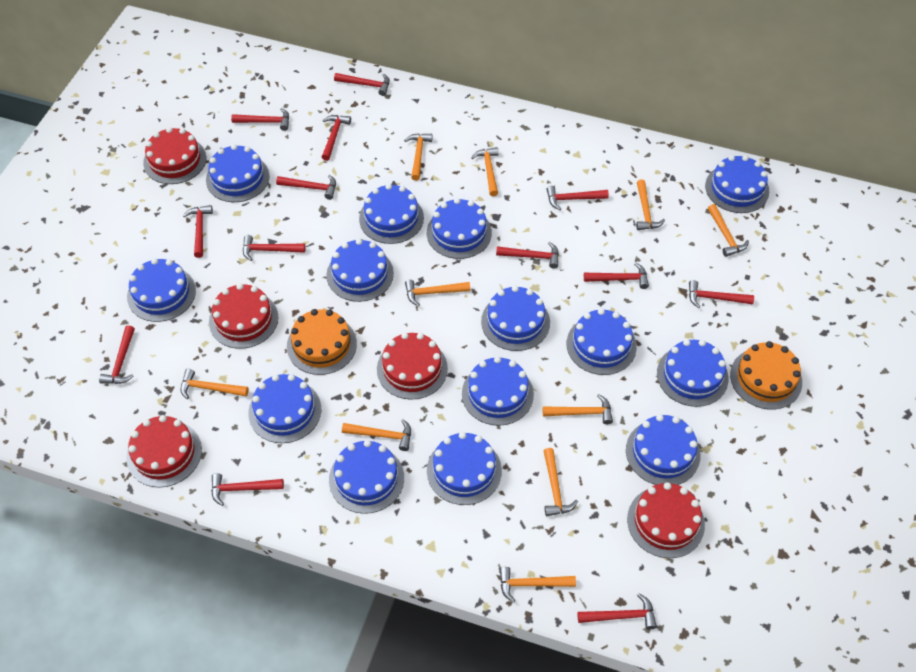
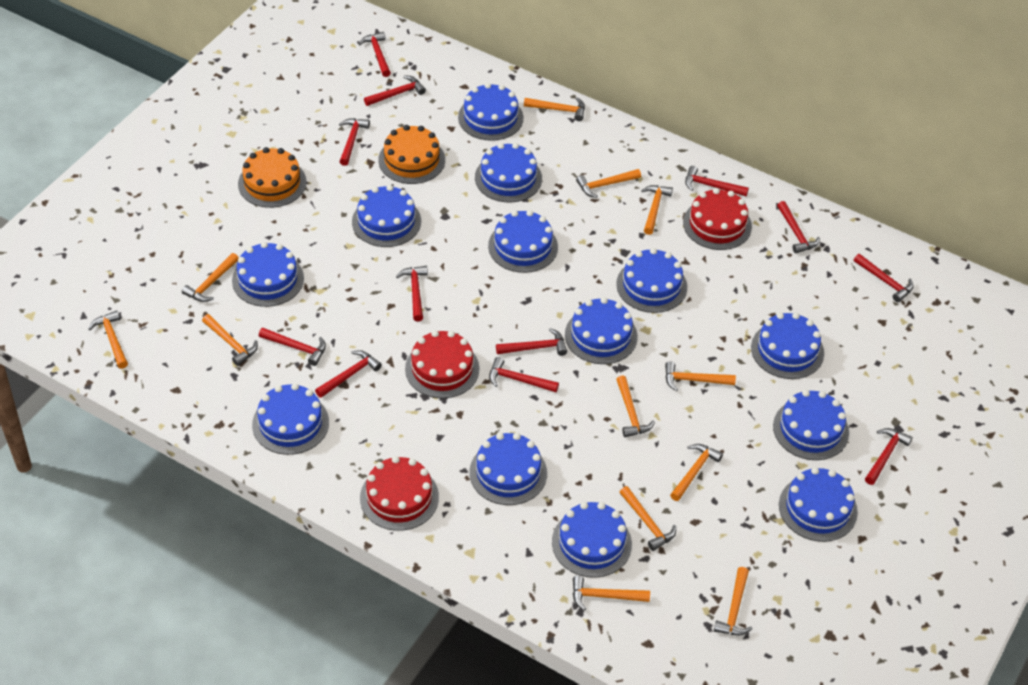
blue cake: 14 -> 13
orange hammer: 10 -> 12
red cake: 5 -> 3
red hammer: 13 -> 12

